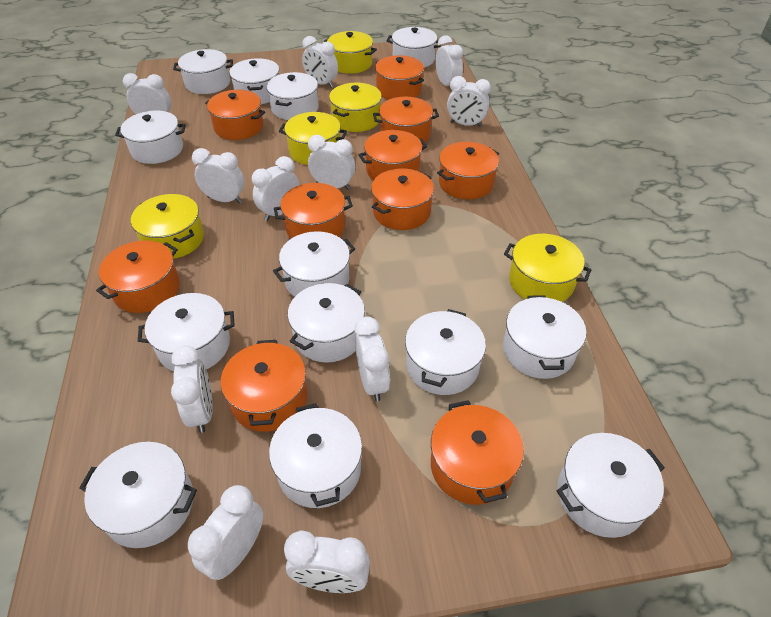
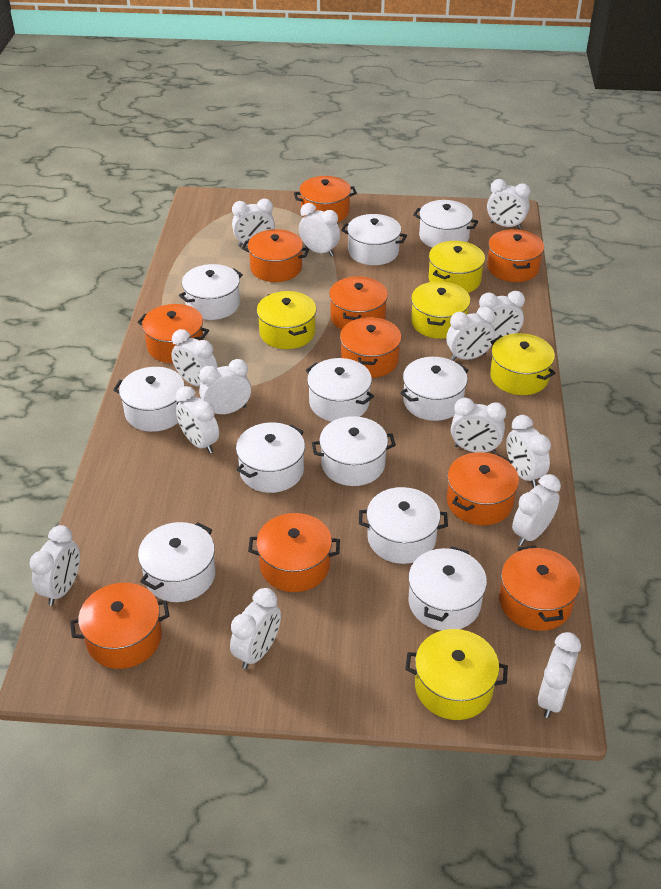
white clock: 11 -> 14
white pot: 13 -> 11

